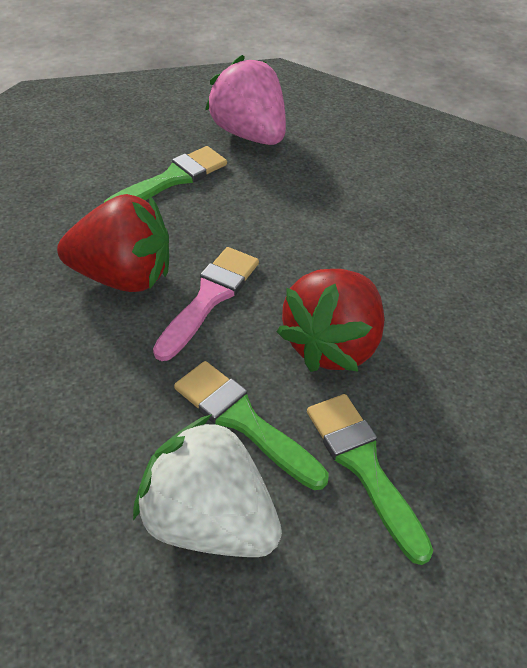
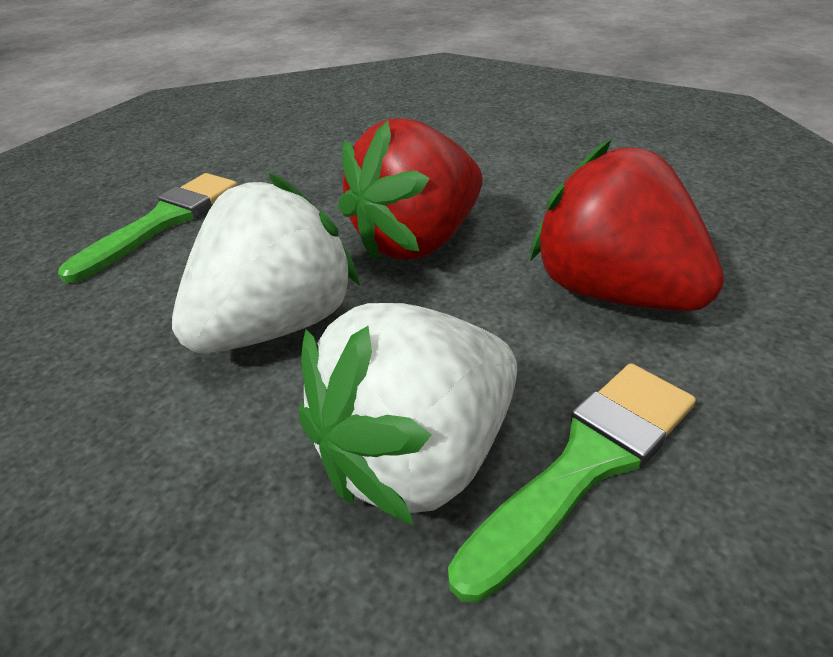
green brush: 3 -> 2
pink brush: 1 -> 0
pink strawberry: 1 -> 0
white strawberry: 1 -> 2

